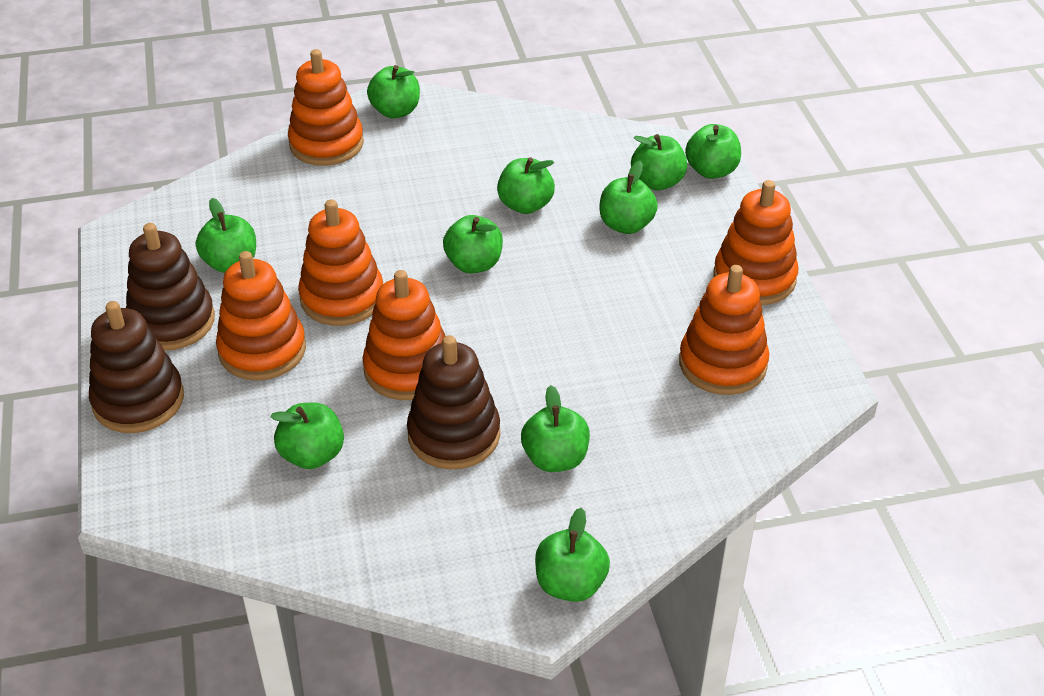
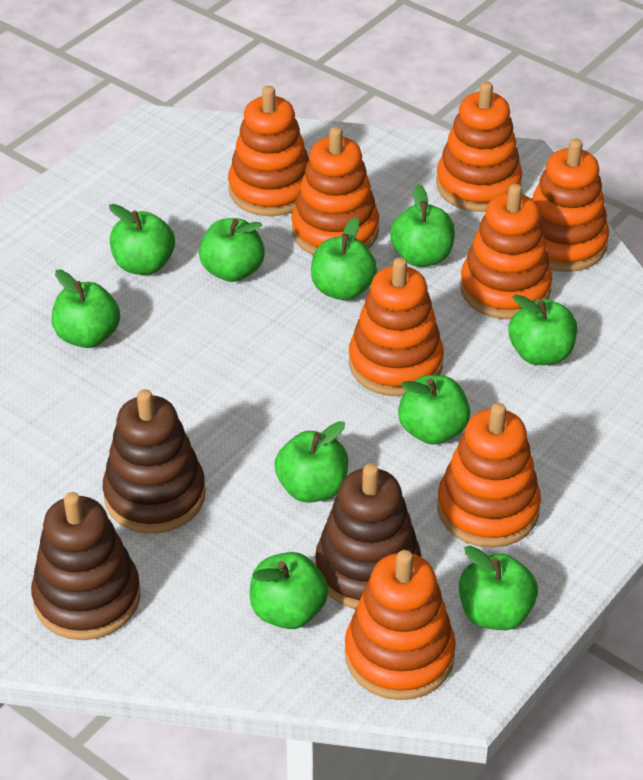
orange stacking toy: 6 -> 8

